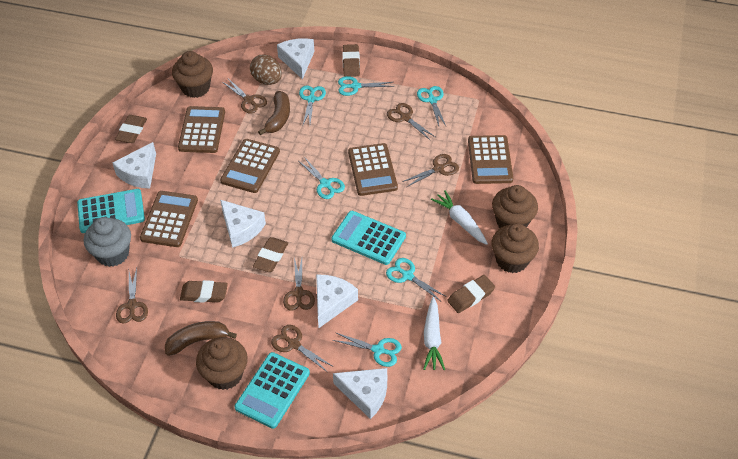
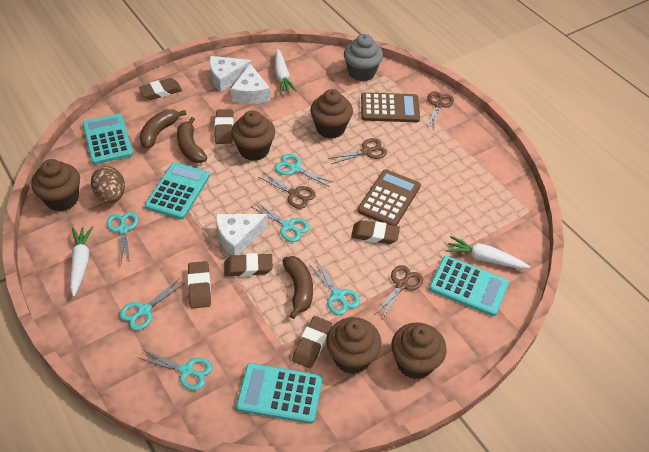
brown banana: 2 -> 3
brown calculator: 5 -> 2
brown cupcake: 4 -> 5
brown eraser: 5 -> 6
brown scissors: 6 -> 4
turquoise calculator: 3 -> 4
white carrot: 2 -> 3
white cheese: 5 -> 3

